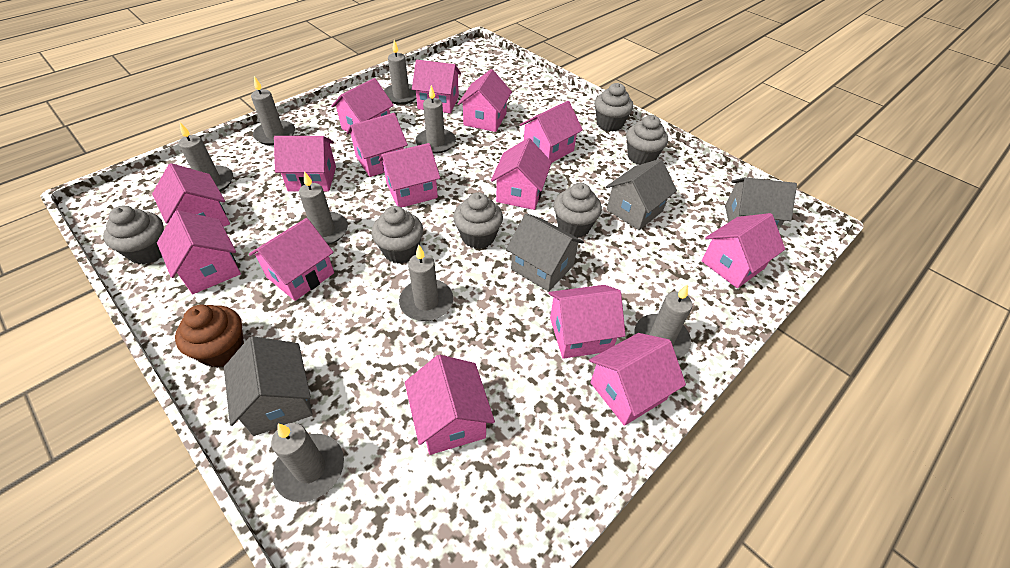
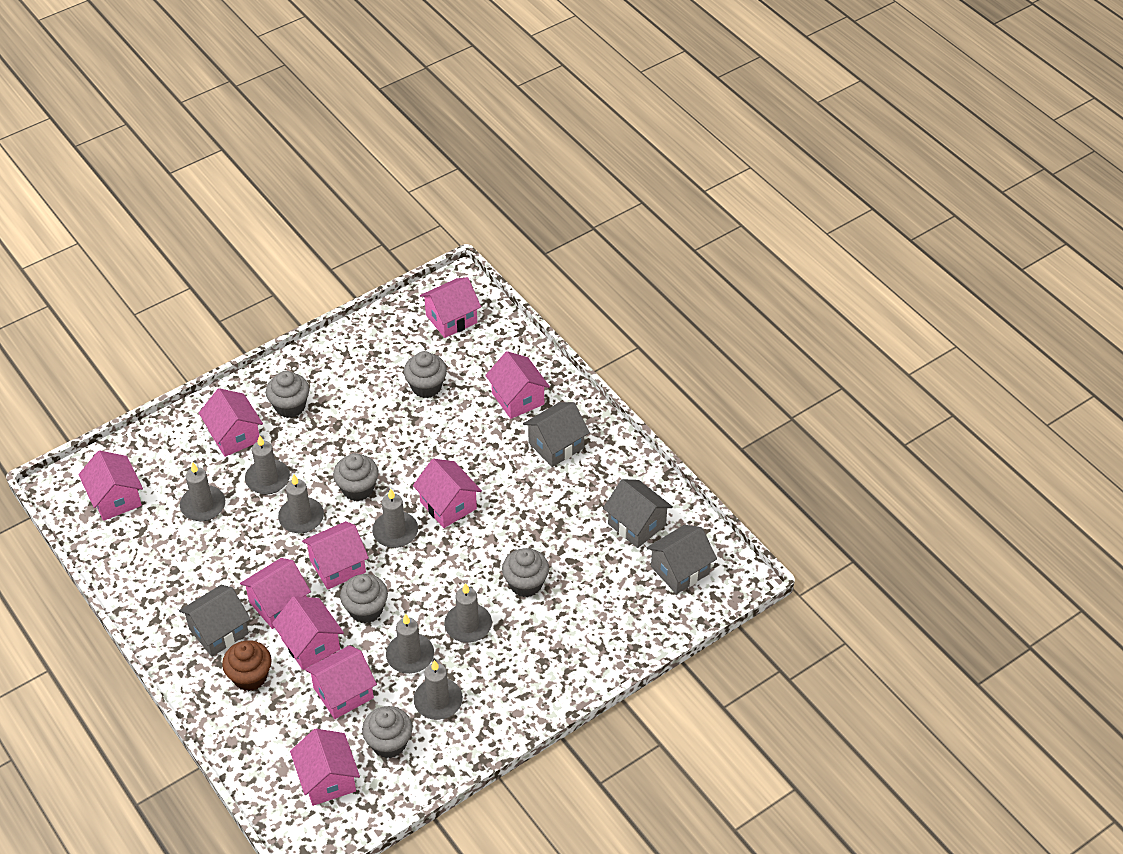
grey candle: 8 -> 7
pink house: 15 -> 10

